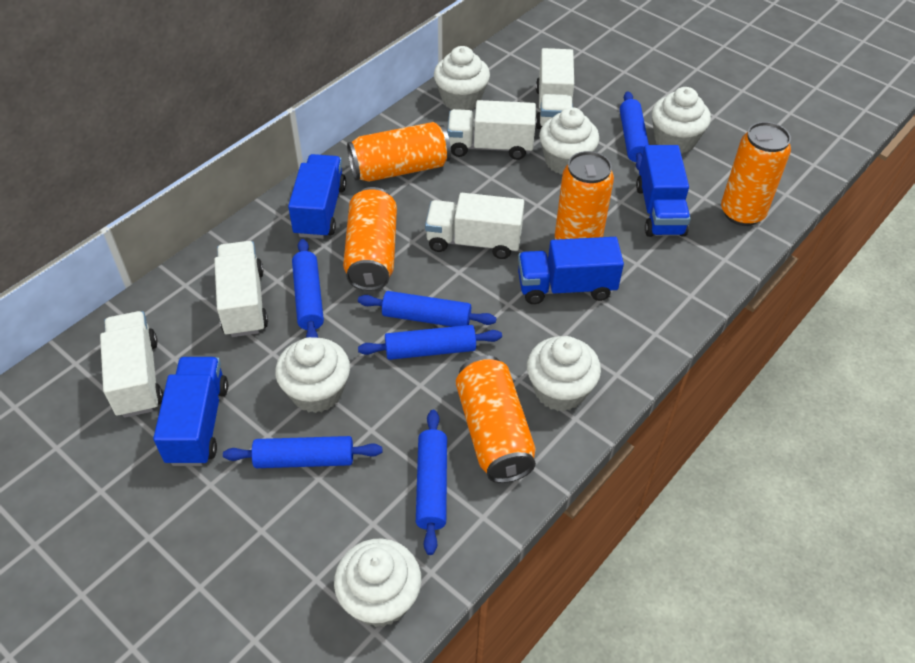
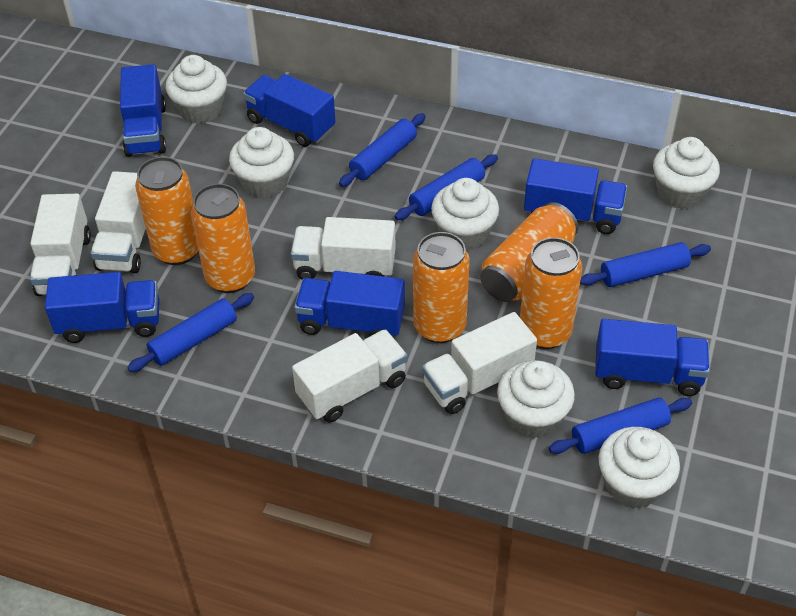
blue rolling pin: 6 -> 5
blue truck: 4 -> 6

